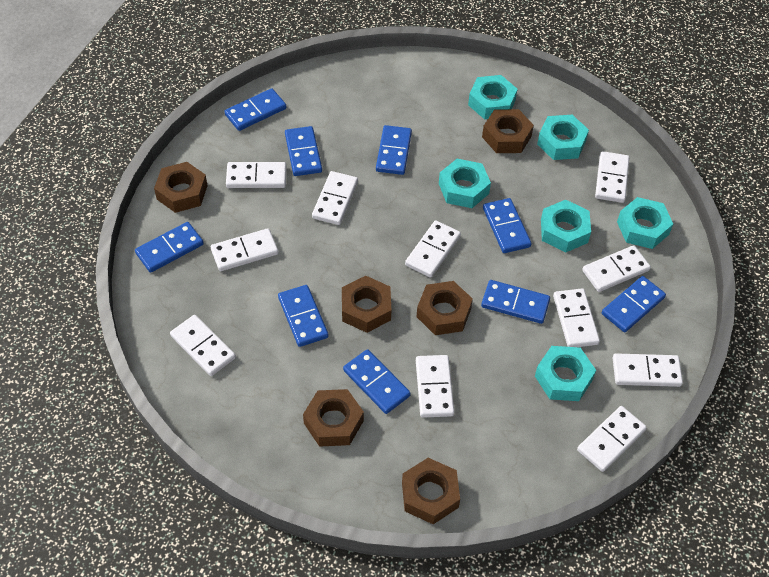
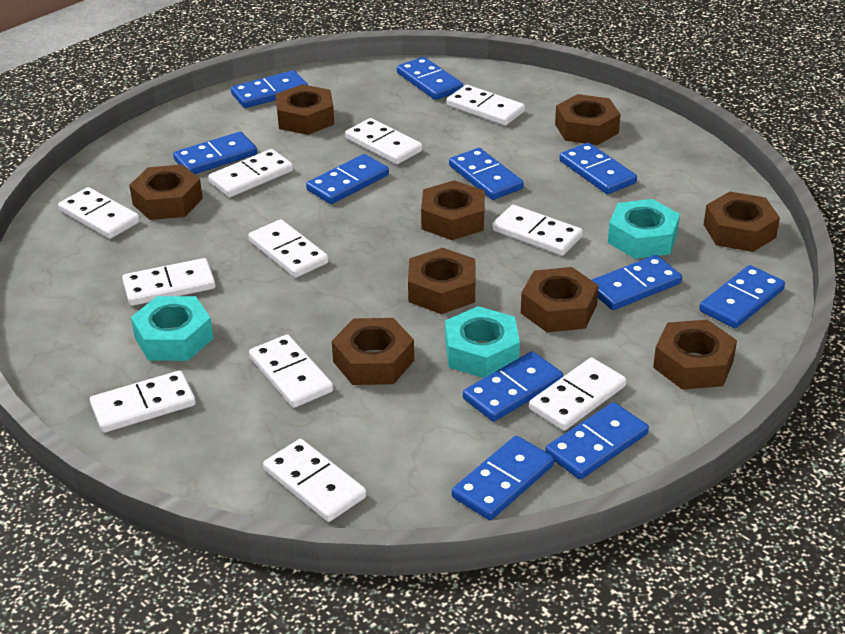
blue domino: 9 -> 11
brown nut: 6 -> 9
turquoise nut: 6 -> 3

